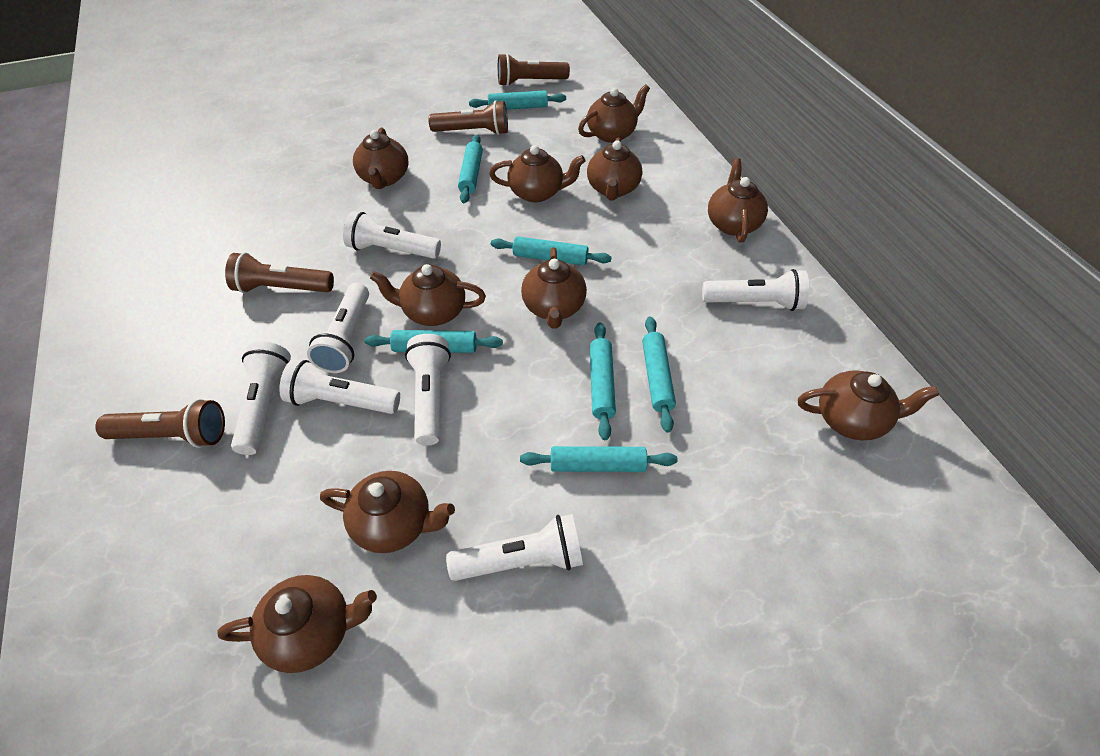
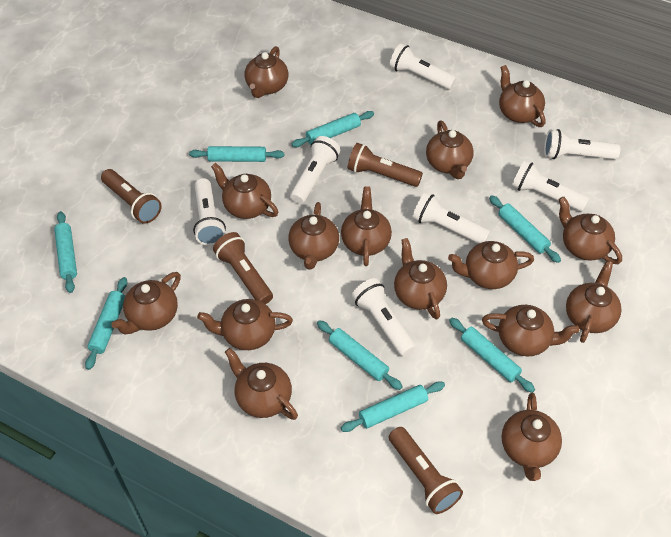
brown teapot: 10 -> 15
turquoise rolling pin: 7 -> 8

